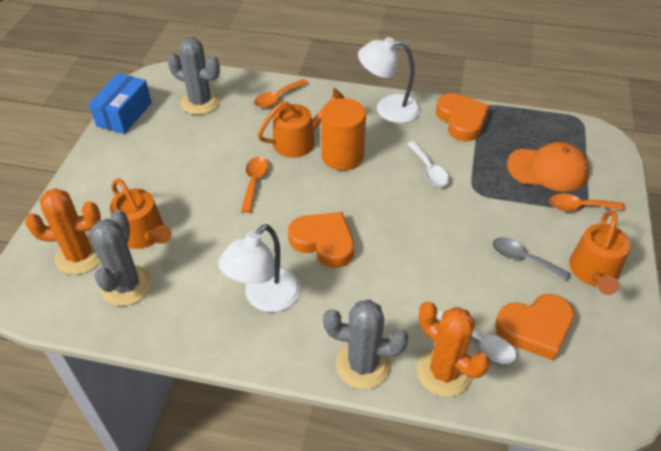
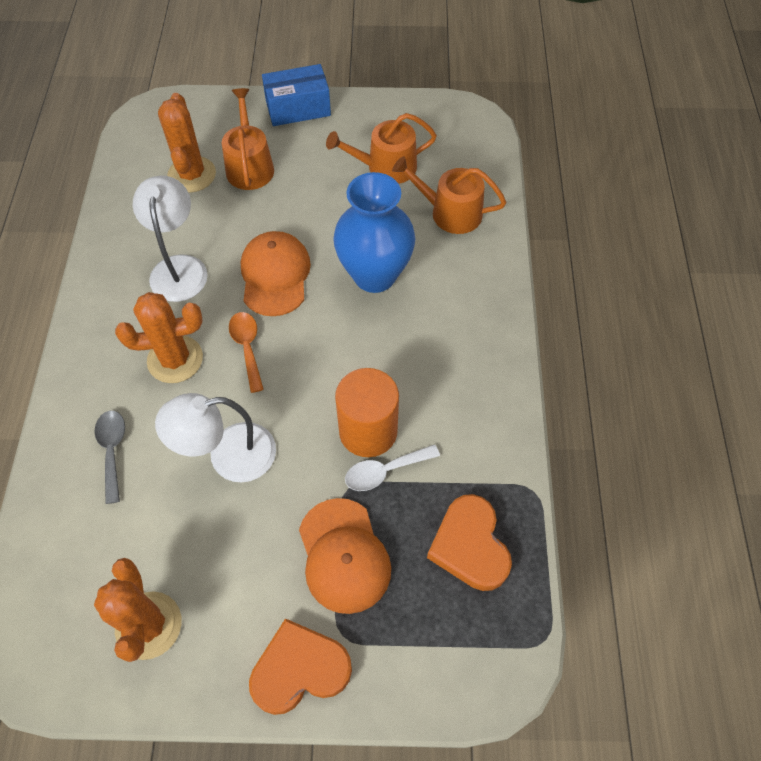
blue vase: 0 -> 1
grey cactus: 3 -> 0
orange cactus: 2 -> 3
orange cap: 1 -> 2
orange heart: 3 -> 2
orange spoon: 3 -> 1
white spoon: 2 -> 1

